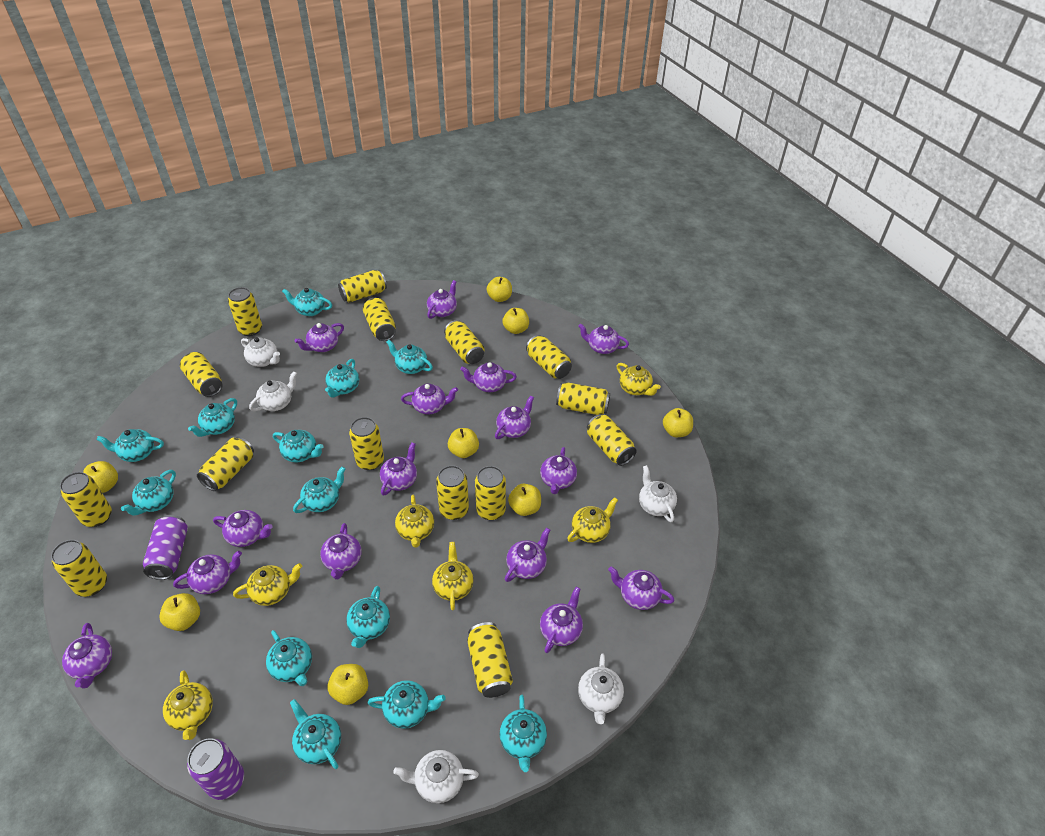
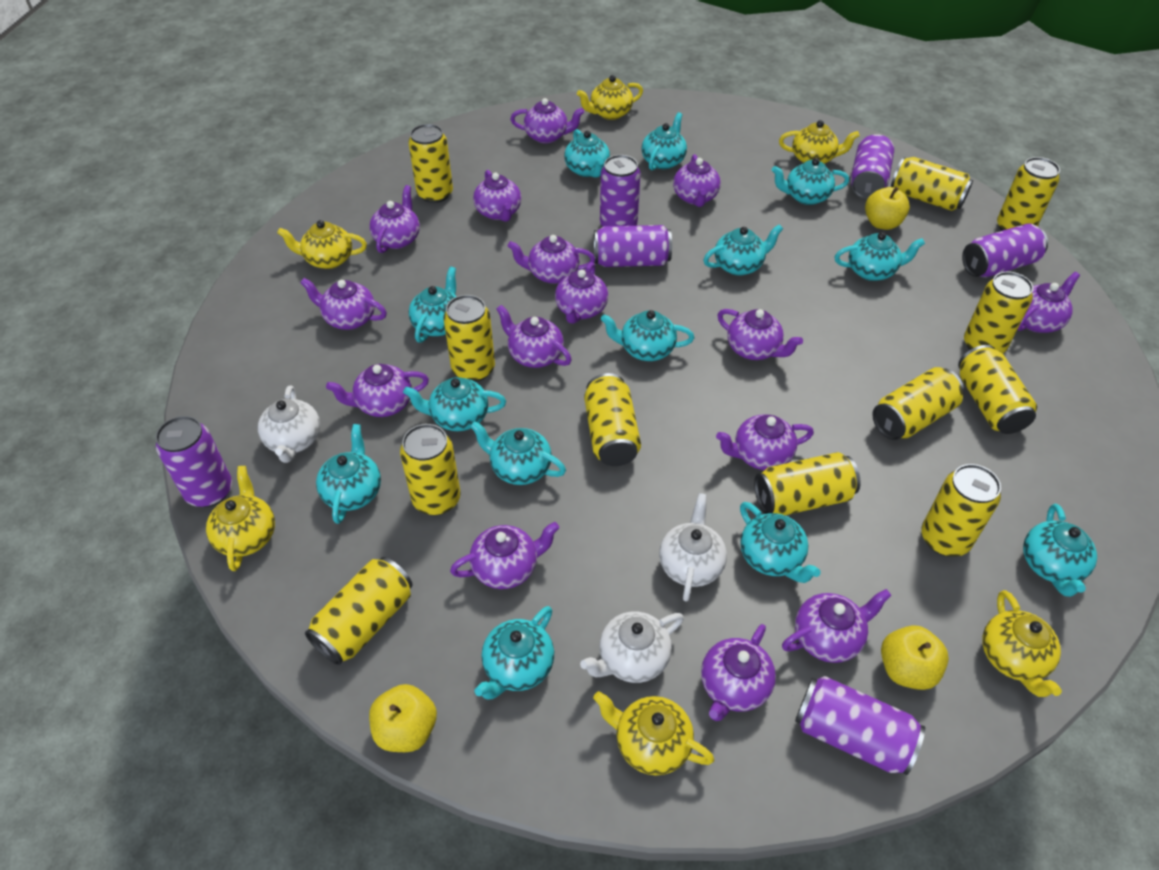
purple can: 2 -> 6
white teapot: 5 -> 3
yellow apple: 8 -> 3
yellow can: 15 -> 12

